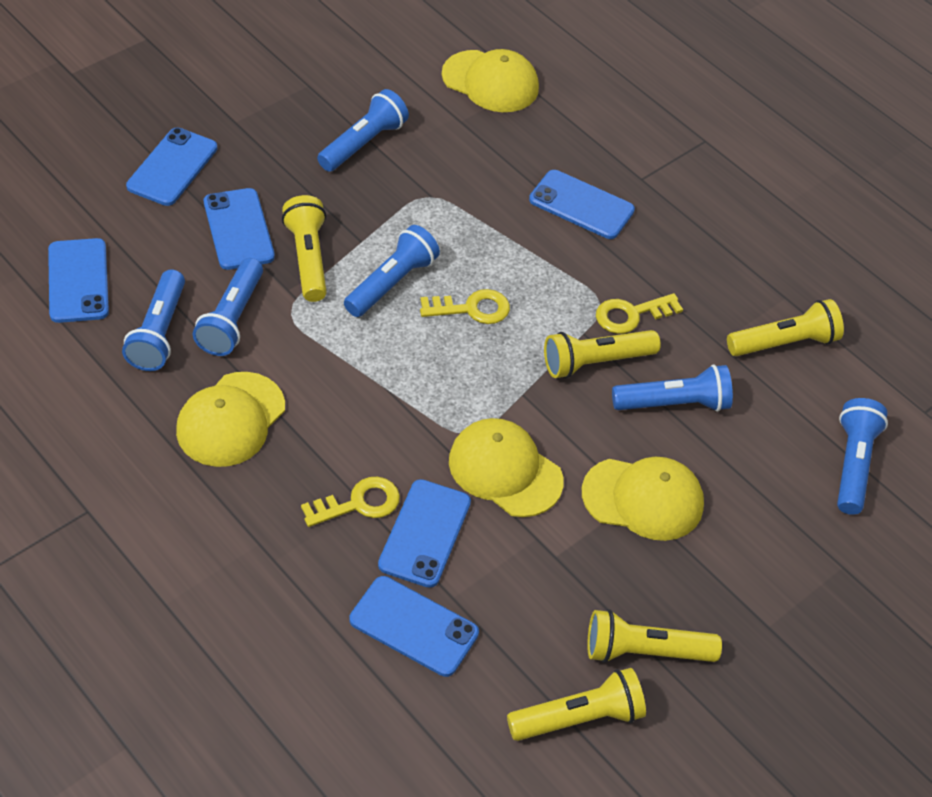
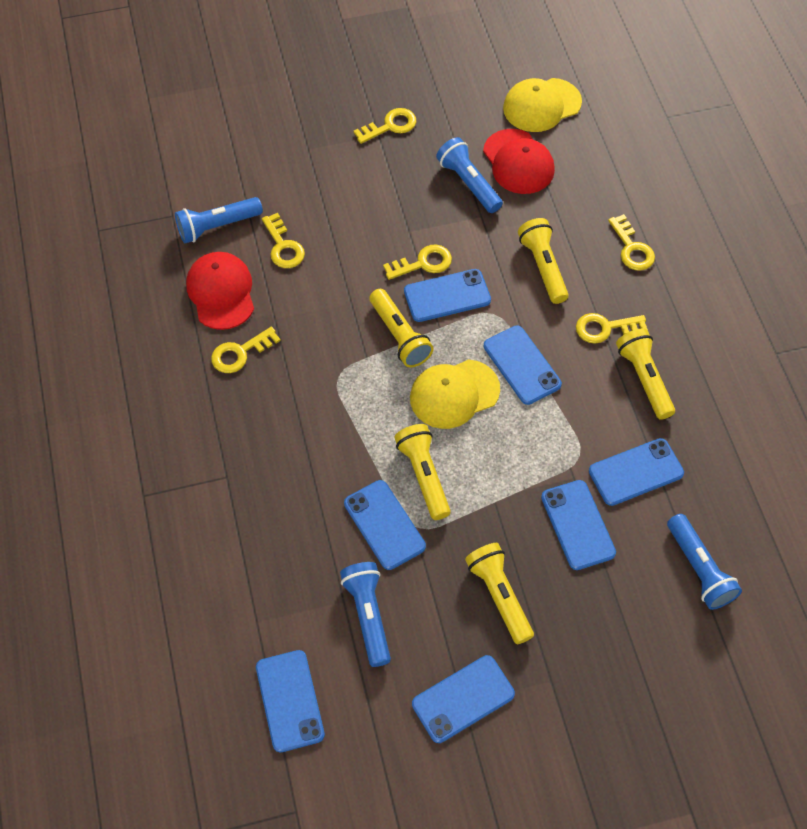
blue flashlight: 6 -> 4
blue phone: 6 -> 7
red cap: 0 -> 2
yellow cap: 4 -> 2
yellow key: 3 -> 6

